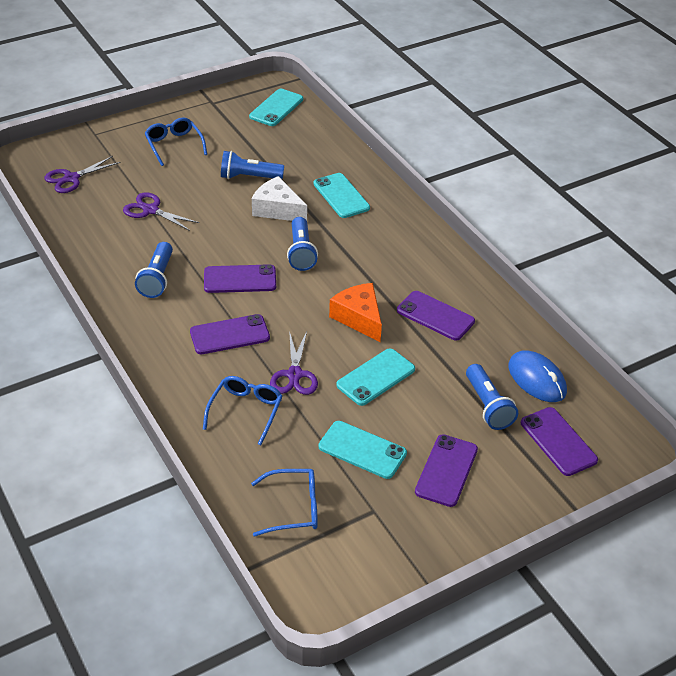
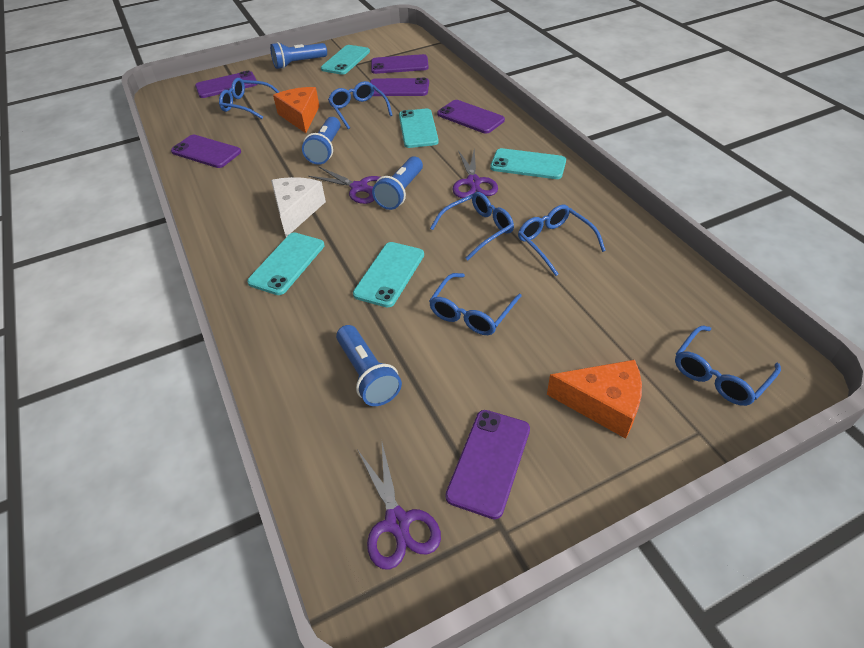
blue glasses: 3 -> 6
blue mouse: 1 -> 0
orange cheese: 1 -> 2
purple phone: 5 -> 6
turquoise phone: 4 -> 5

